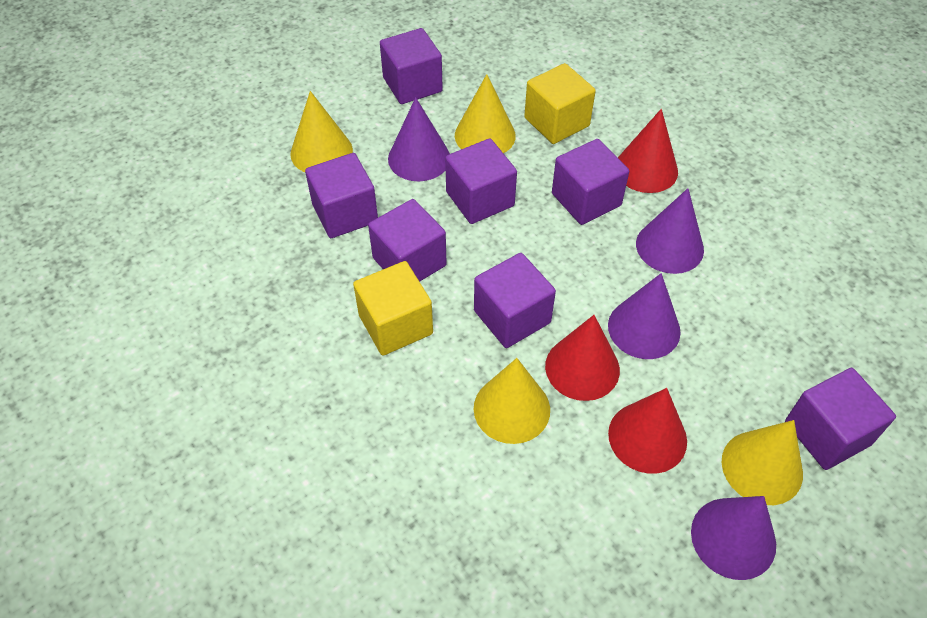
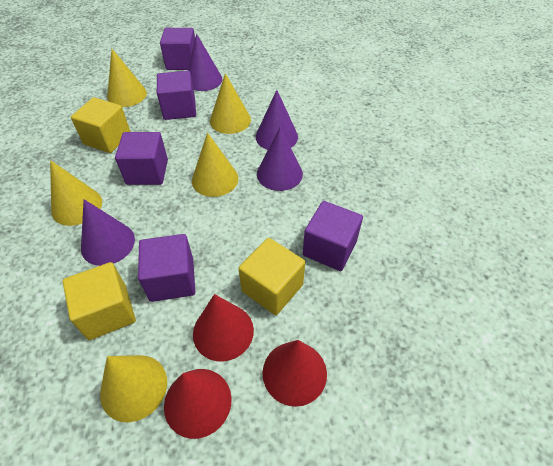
purple cube: 7 -> 5
yellow cone: 4 -> 5
yellow cube: 2 -> 3

